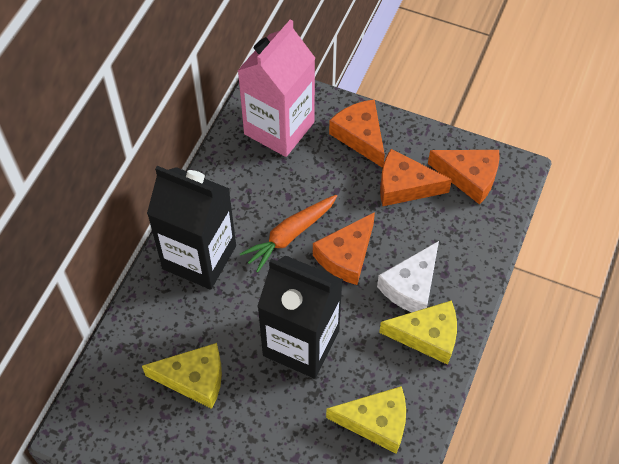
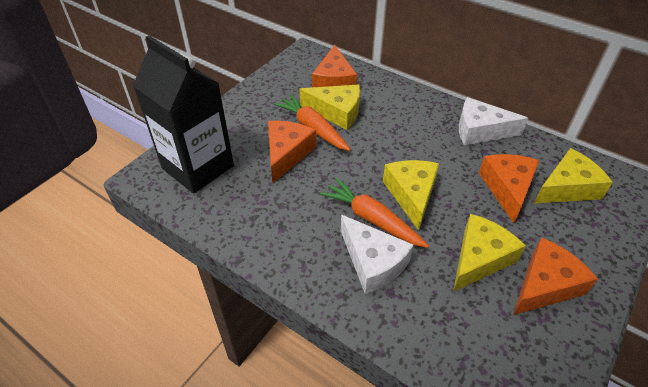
black carton: 2 -> 1
orange carrot: 1 -> 2
pink carton: 1 -> 0
white cheese: 1 -> 2
yellow cheese: 3 -> 4

